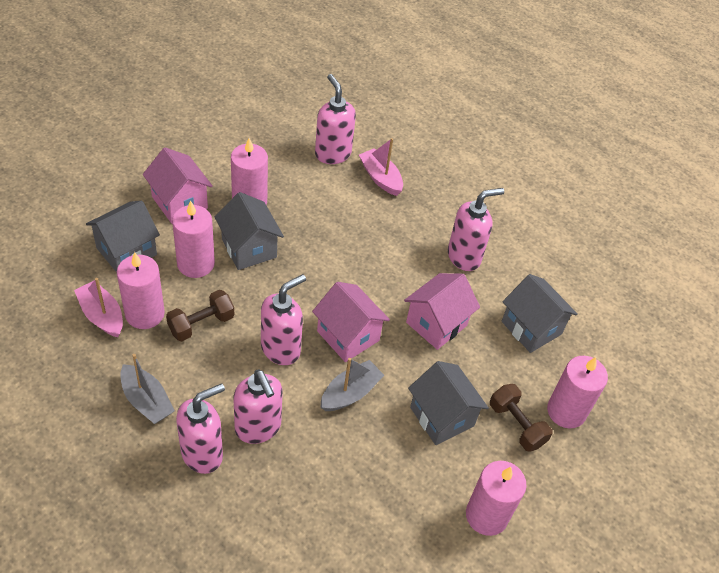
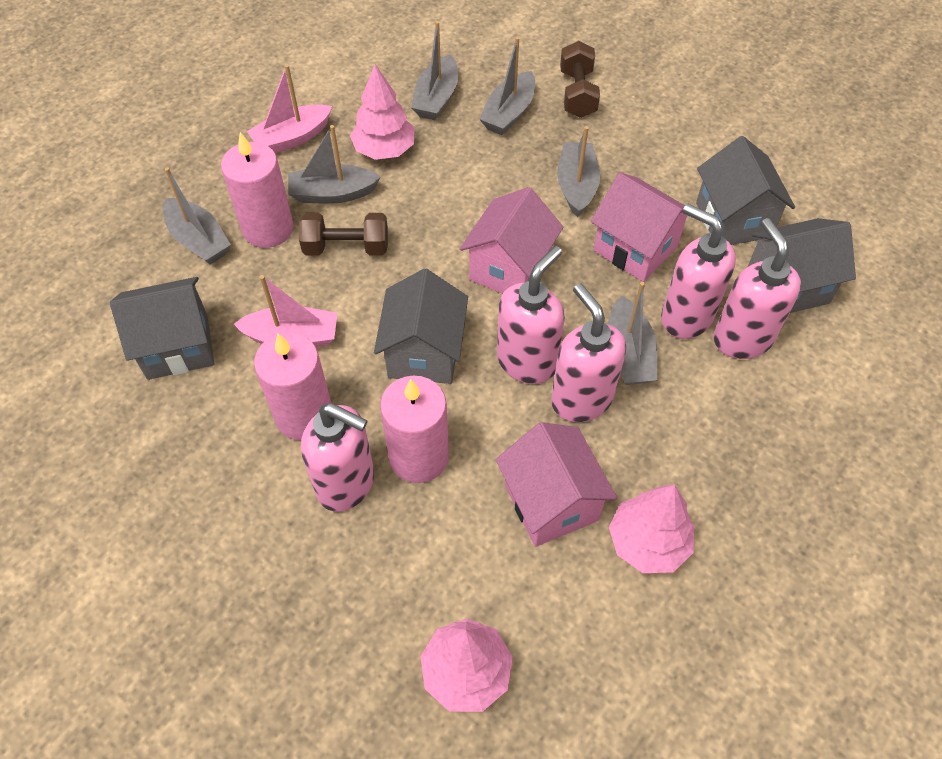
grey boat: 2 -> 6
pink candle: 5 -> 3
pink tree: 0 -> 3

